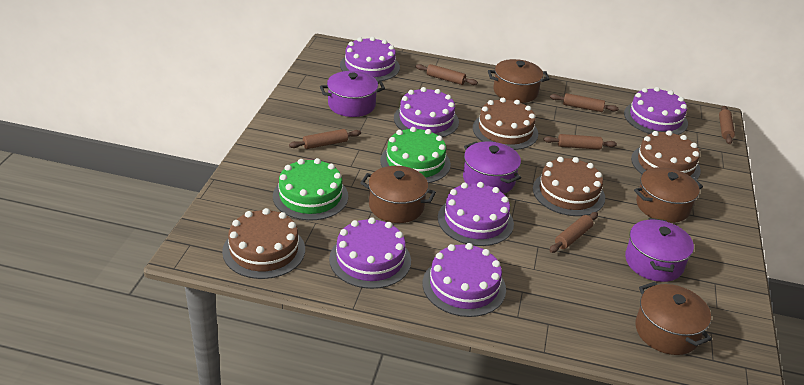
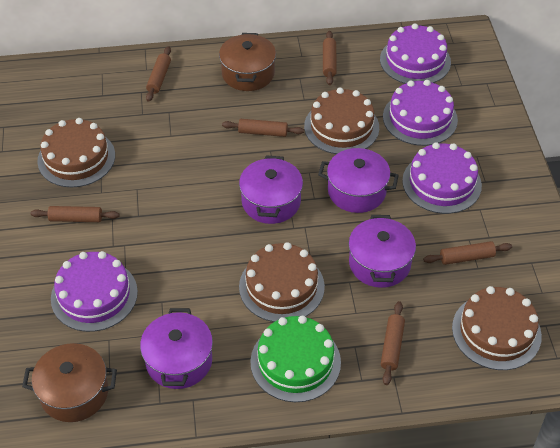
brown pot: 4 -> 2
green cake: 2 -> 1
purple cake: 6 -> 4
purple pot: 3 -> 4

